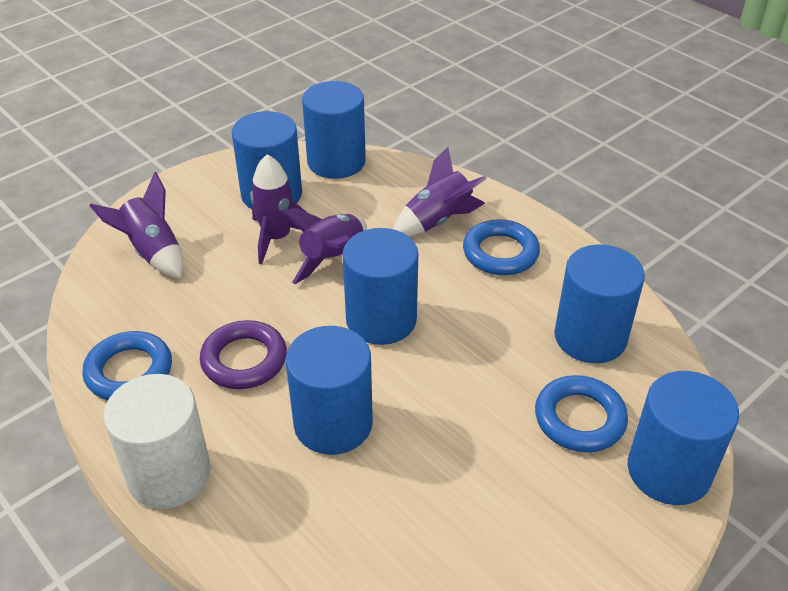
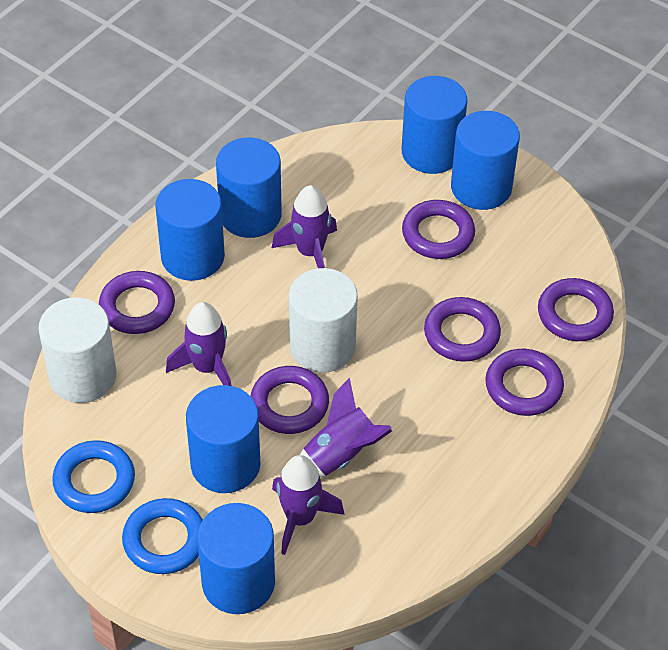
blue ring: 3 -> 2
purple ring: 1 -> 6
white cylinder: 1 -> 2

